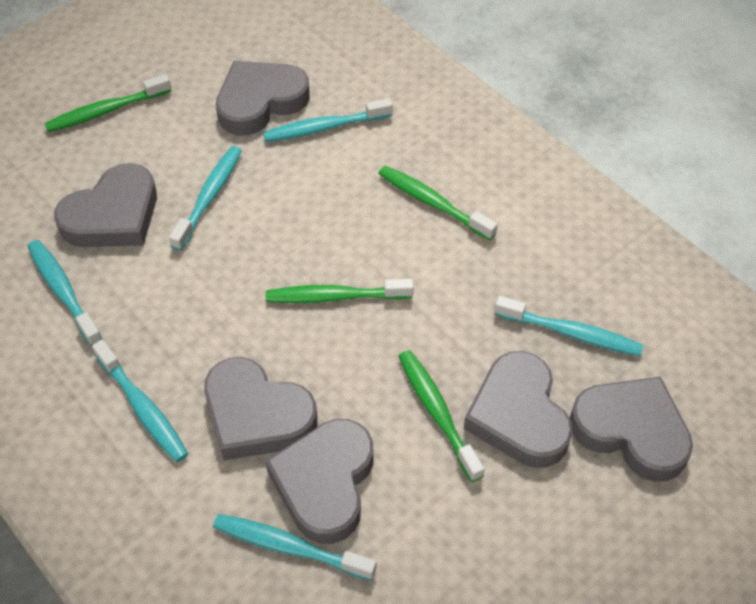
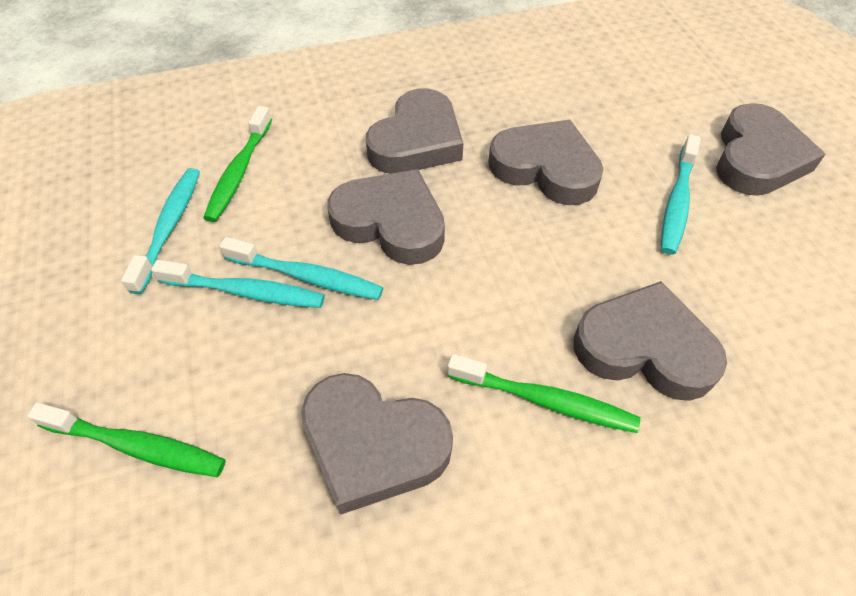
green toothbrush: 4 -> 3
turquoise toothbrush: 6 -> 4

